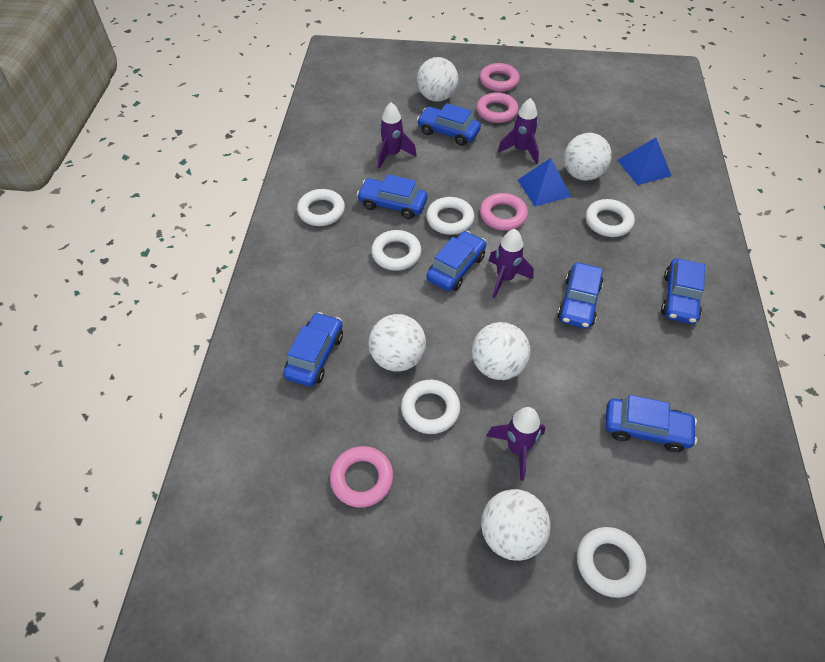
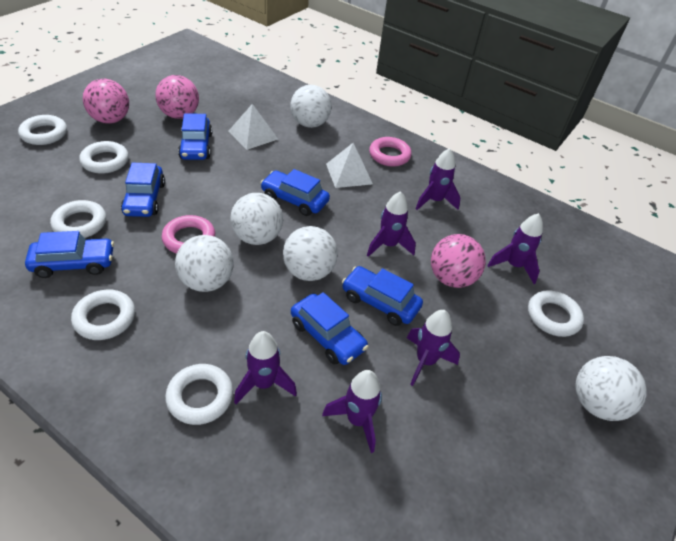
blue car: 7 -> 6
blue pyramid: 2 -> 0
pink ball: 0 -> 3
pink ring: 4 -> 2
purple rocket: 4 -> 6
white pyramid: 0 -> 2

